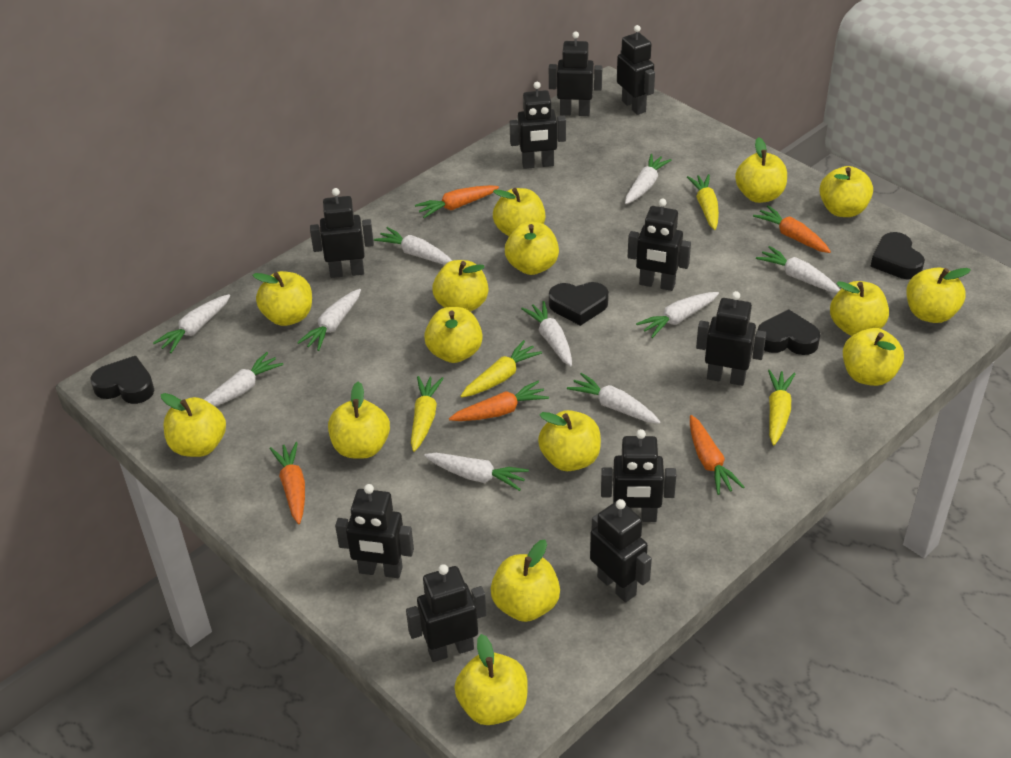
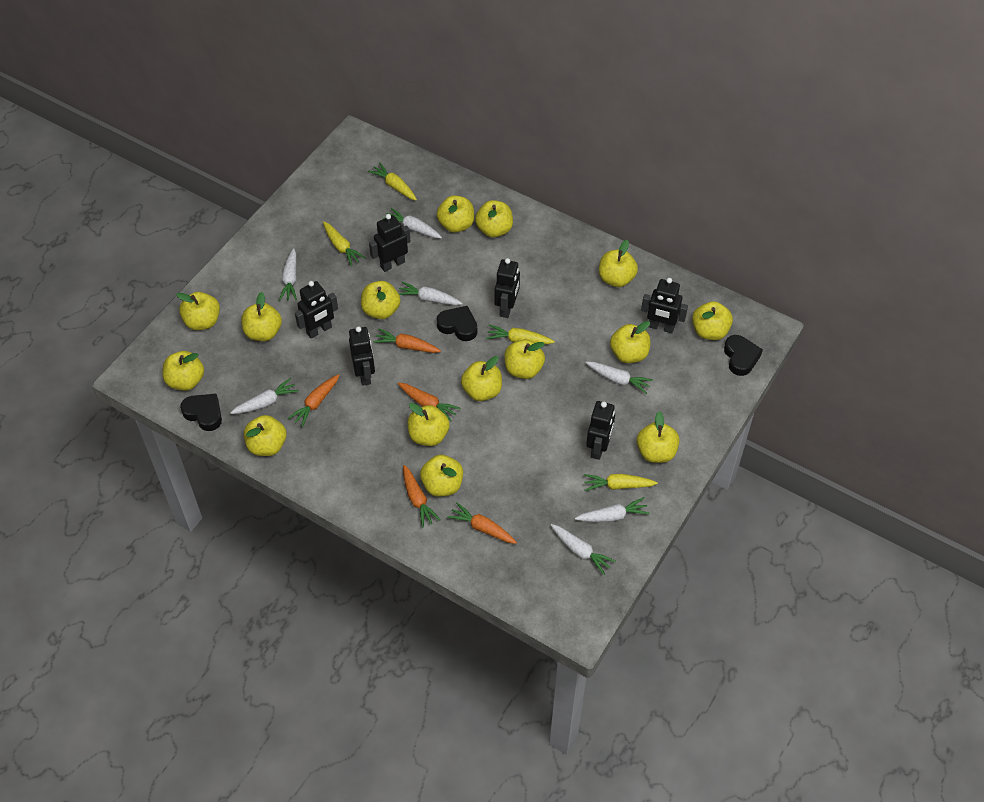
black heart: 4 -> 3
black robot: 10 -> 6
white carrot: 10 -> 7

